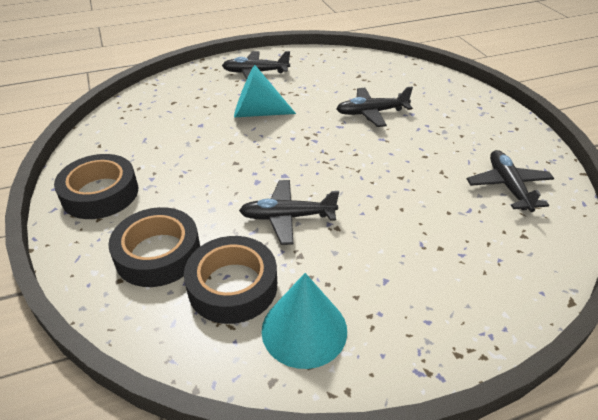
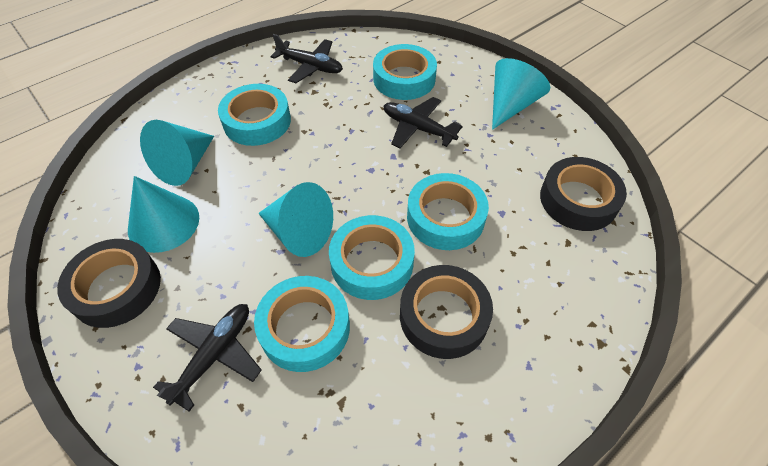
black plane: 4 -> 3
turquoise cone: 2 -> 4
turquoise tape: 0 -> 5

